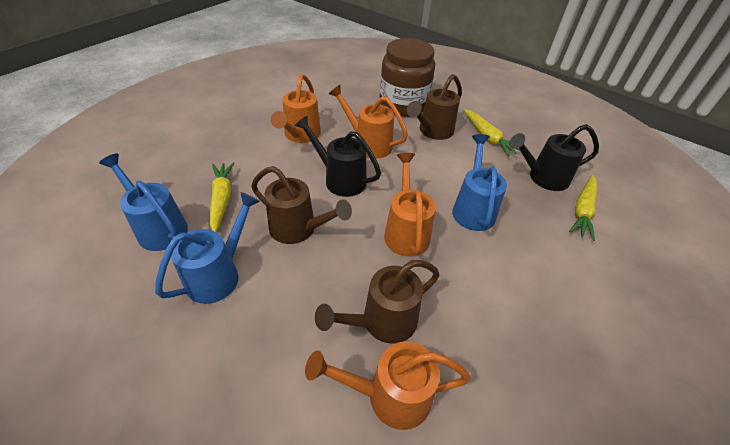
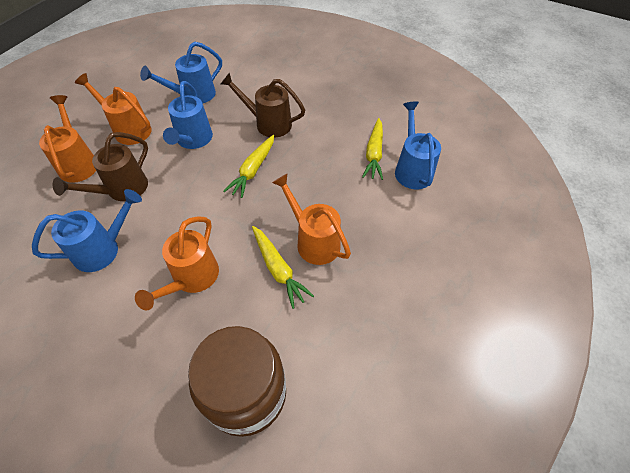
black watering can: 2 -> 0
blue watering can: 3 -> 4
brown watering can: 3 -> 2

